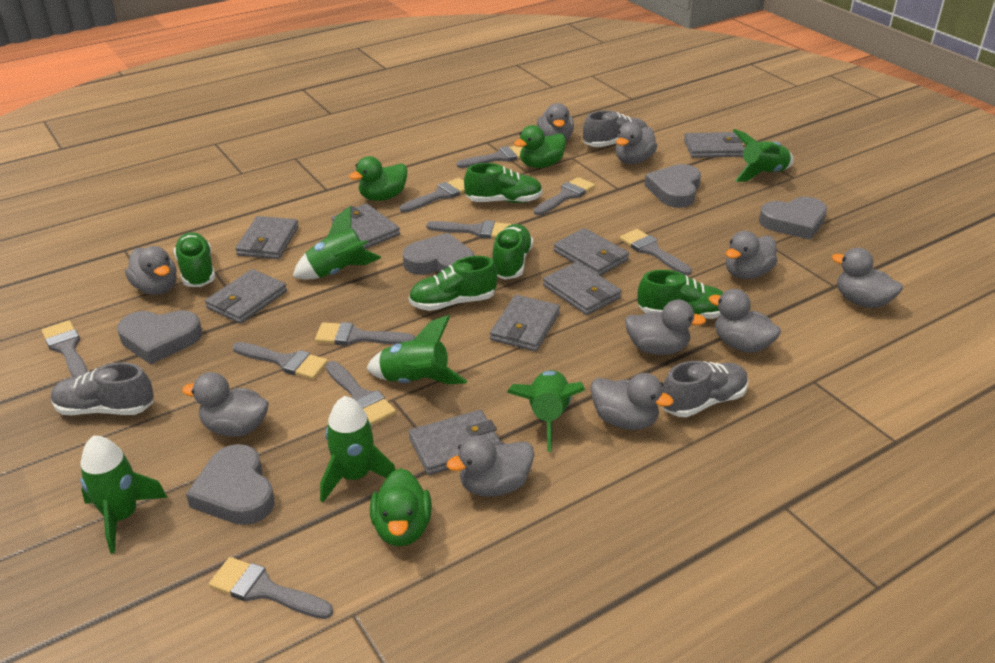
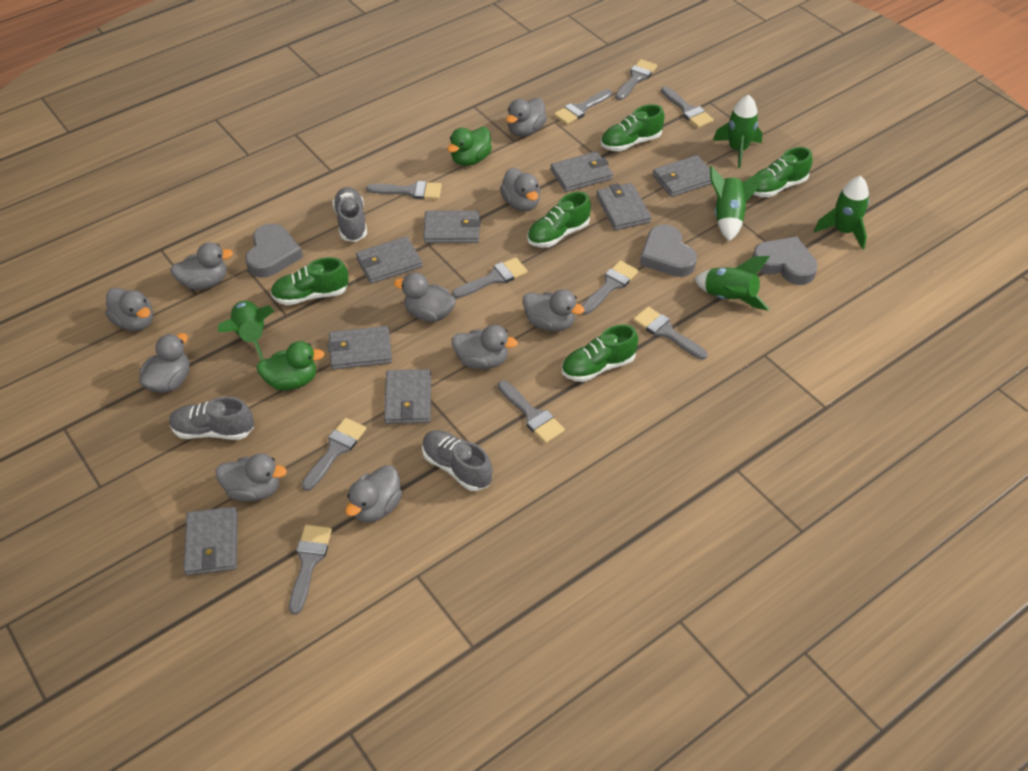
green duck: 3 -> 2
green rocket: 6 -> 5
grey heart: 5 -> 3

